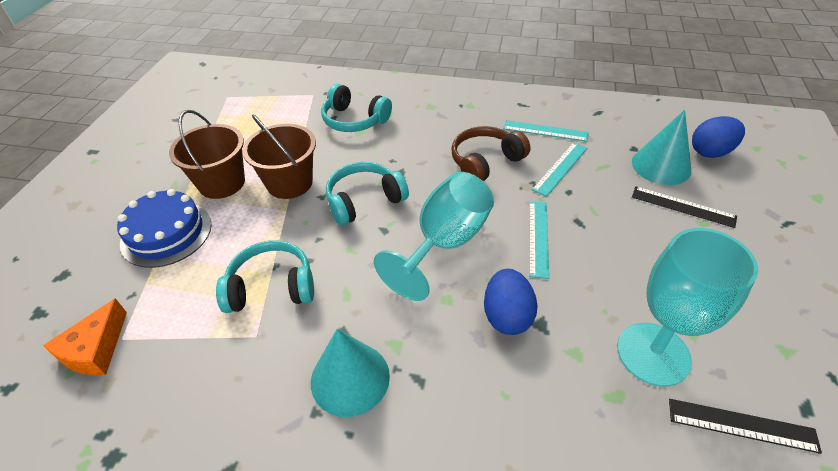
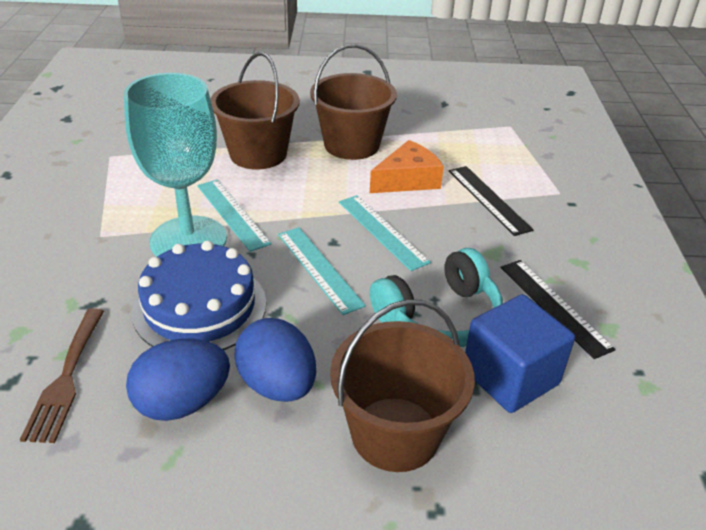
blue cube: 0 -> 1
brown bucket: 2 -> 3
brown fork: 0 -> 1
brown headphones: 1 -> 0
turquoise cone: 2 -> 0
turquoise goblet: 2 -> 1
turquoise headphones: 3 -> 1

